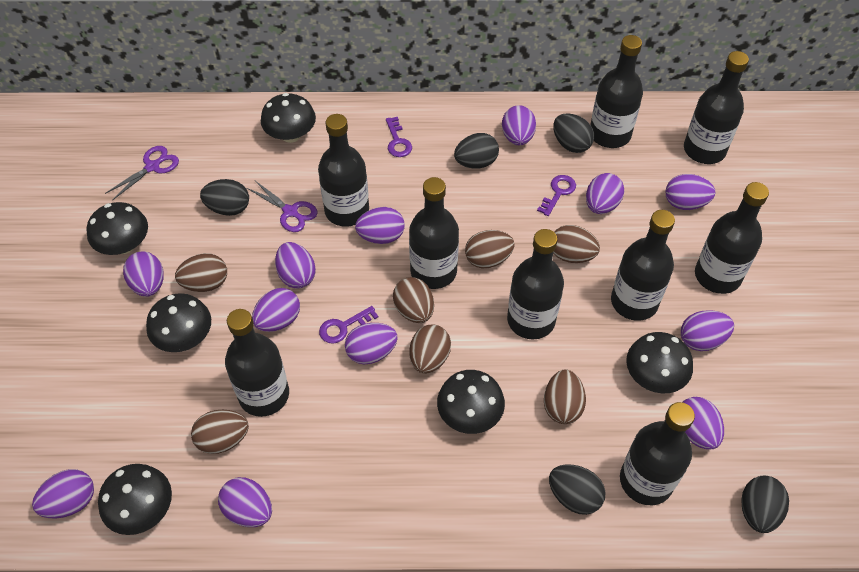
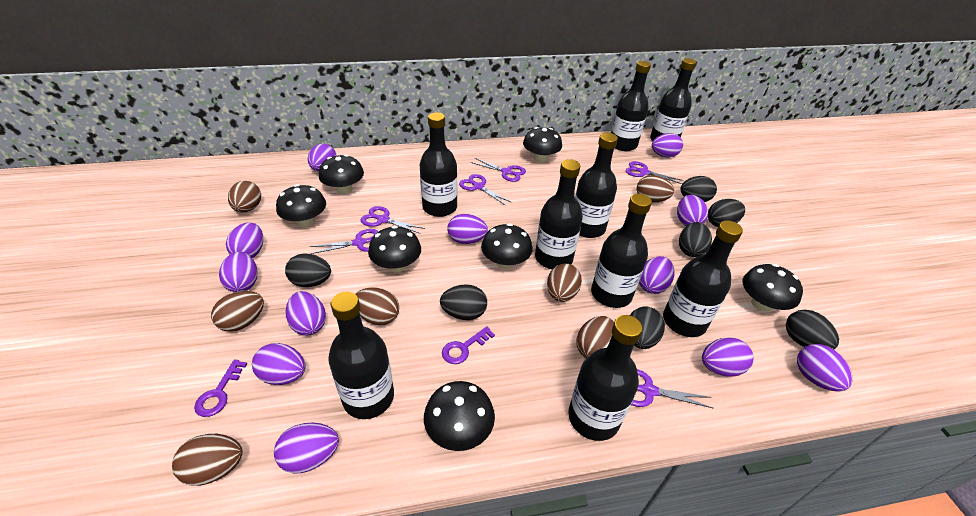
black egg: 5 -> 7
black mushroom: 6 -> 7
purple key: 3 -> 2
purple scissors: 2 -> 6

